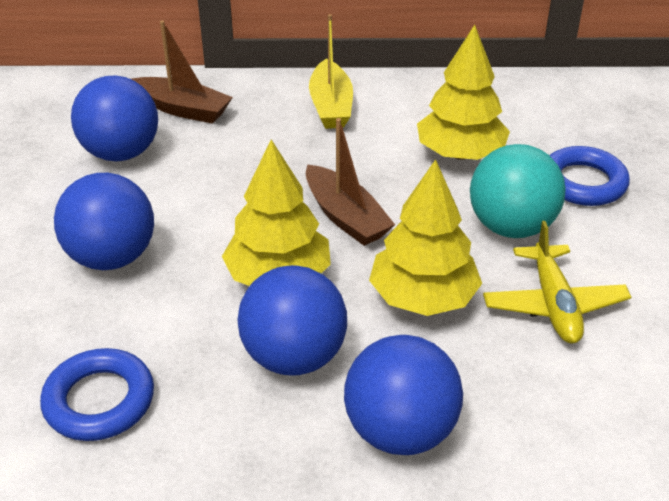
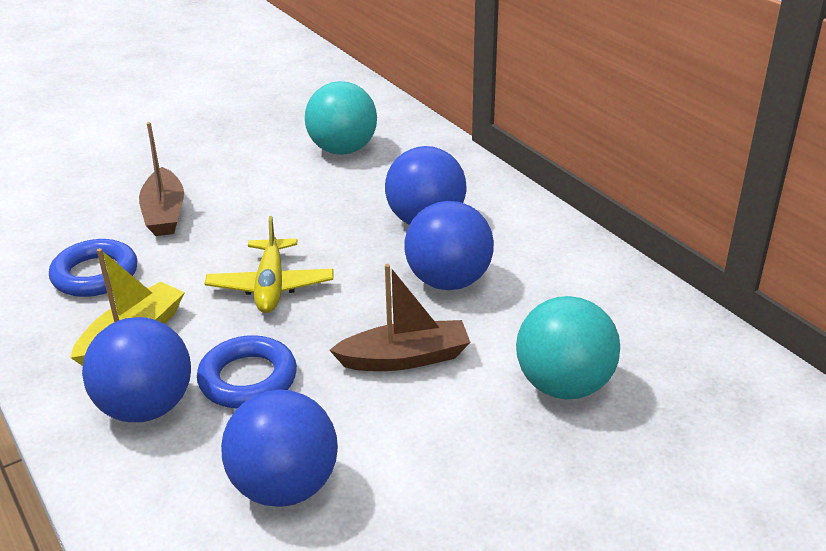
turquoise ball: 1 -> 2
yellow tree: 3 -> 0

